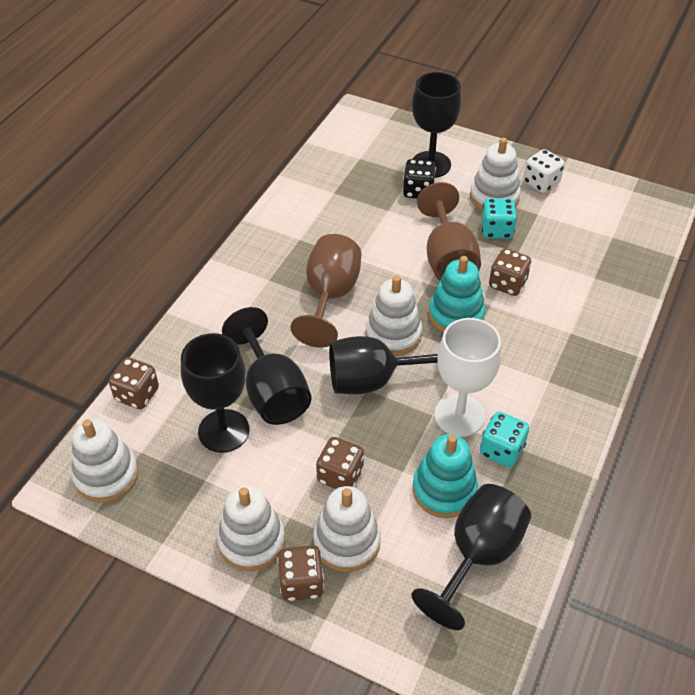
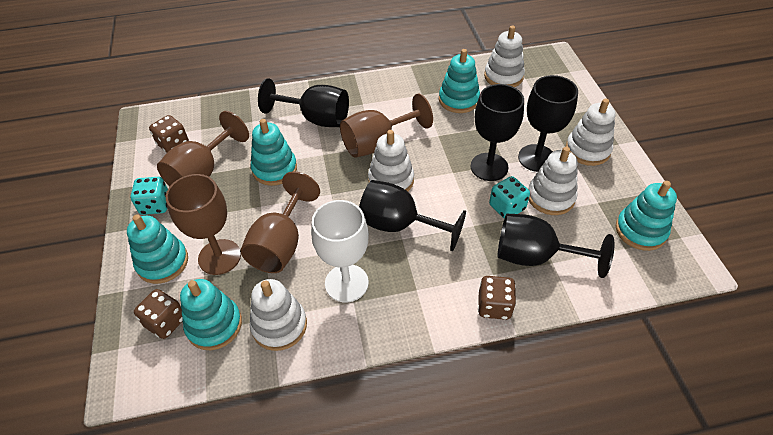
black dice: 1 -> 0
brown dice: 4 -> 3
brown goblet: 2 -> 4
turquoise stacking toy: 2 -> 5
white dice: 1 -> 0

